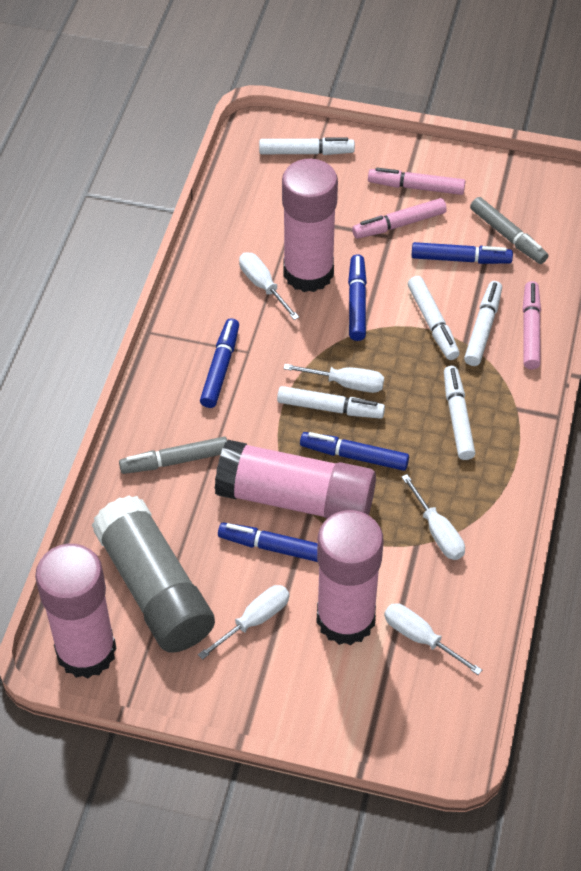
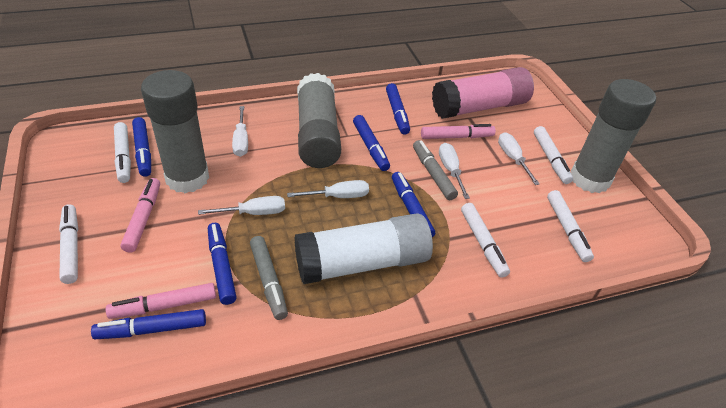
blue marker: 5 -> 6
grey glue stick: 1 -> 3
pink glue stick: 4 -> 1
white glue stick: 0 -> 1

